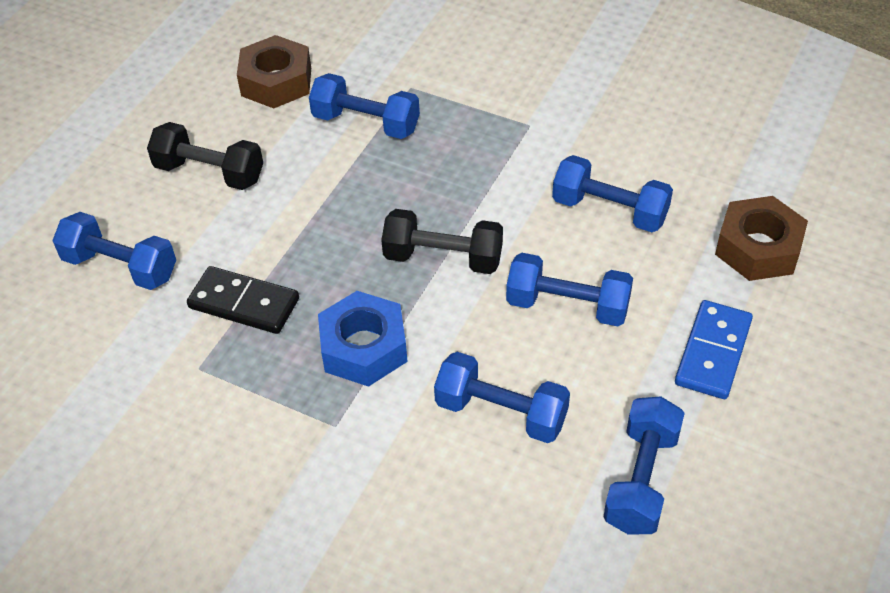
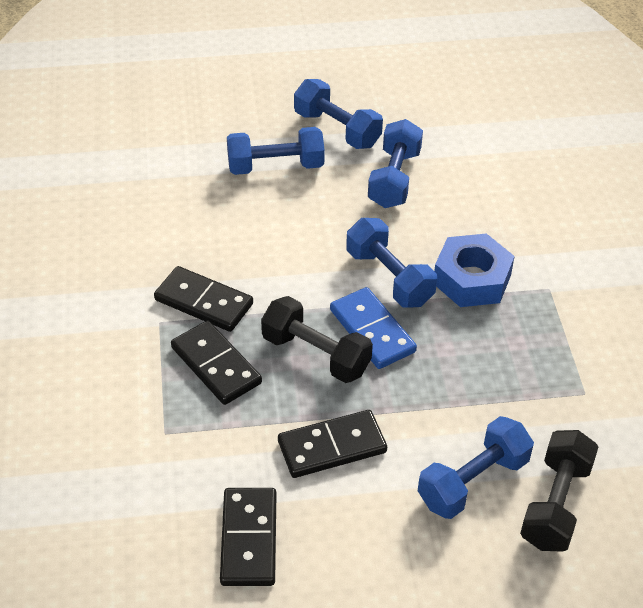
black domino: 1 -> 4
blue dumbbell: 6 -> 5
brown nut: 2 -> 0

